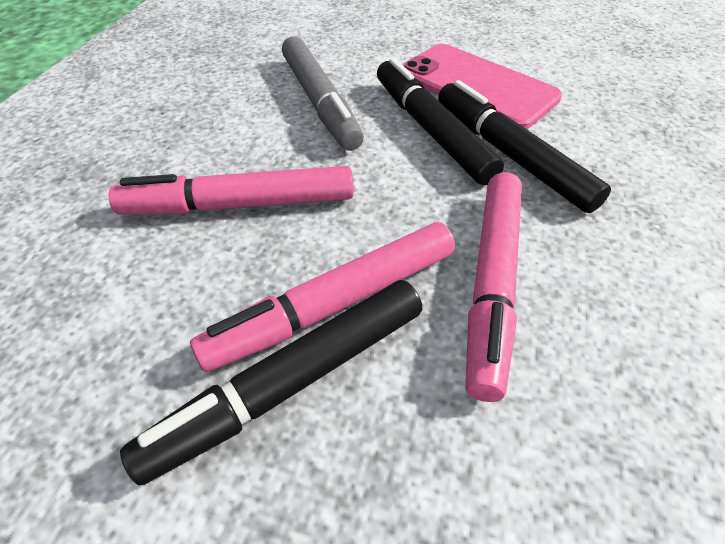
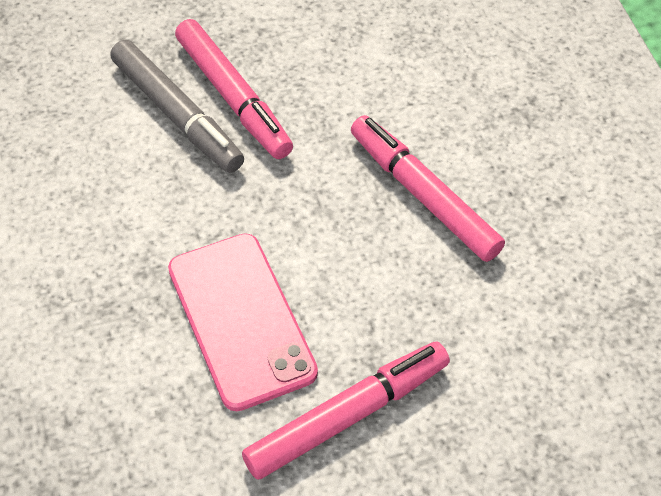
black marker: 3 -> 0

